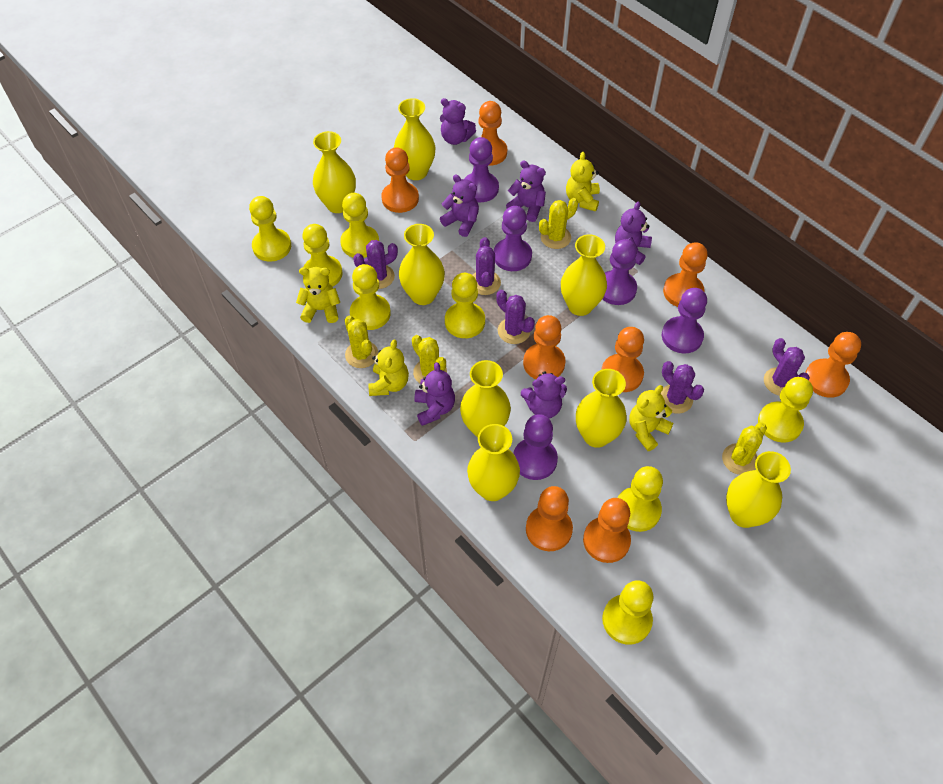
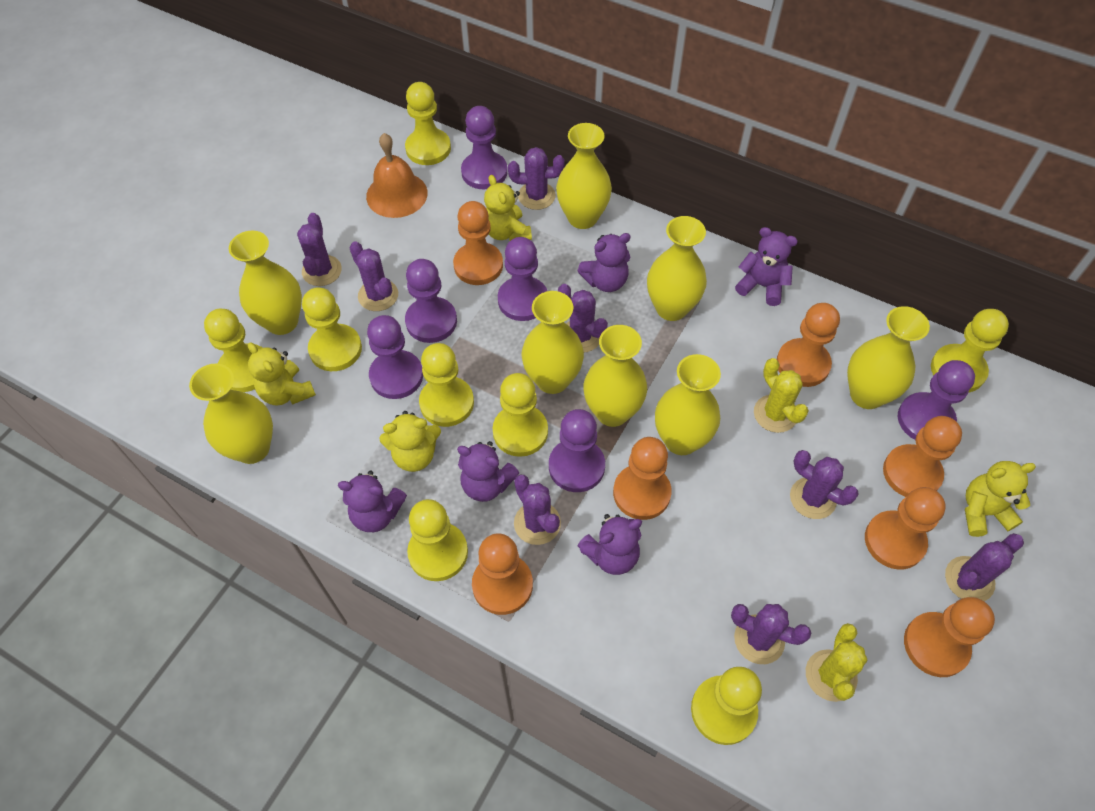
orange bell: 0 -> 1
orange pawn: 8 -> 7
purple cactus: 5 -> 8
purple pawn: 5 -> 6
purple teddy bear: 6 -> 5
yellow cactus: 4 -> 2

